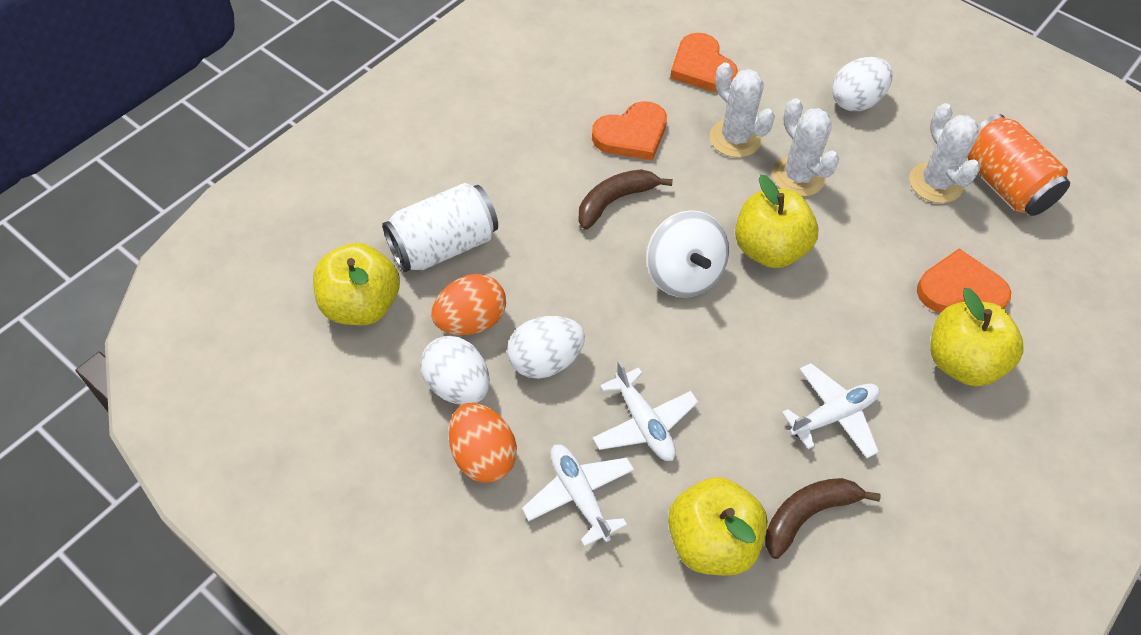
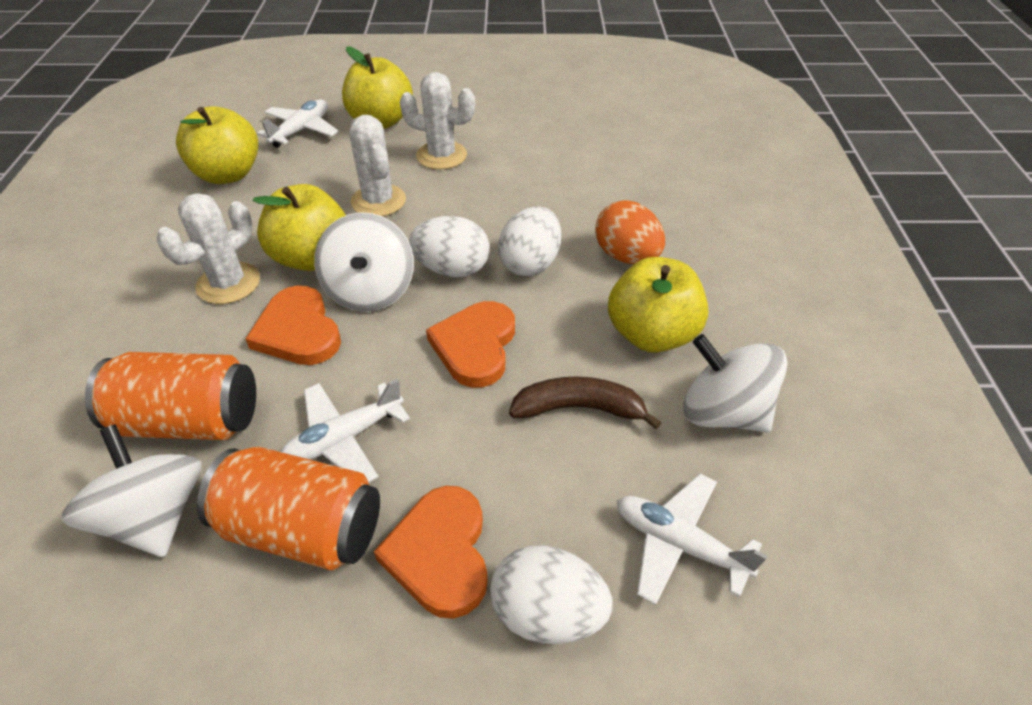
brown banana: 2 -> 1
orange can: 1 -> 2
orange egg: 2 -> 1
white can: 1 -> 0
white spinning top: 1 -> 3

